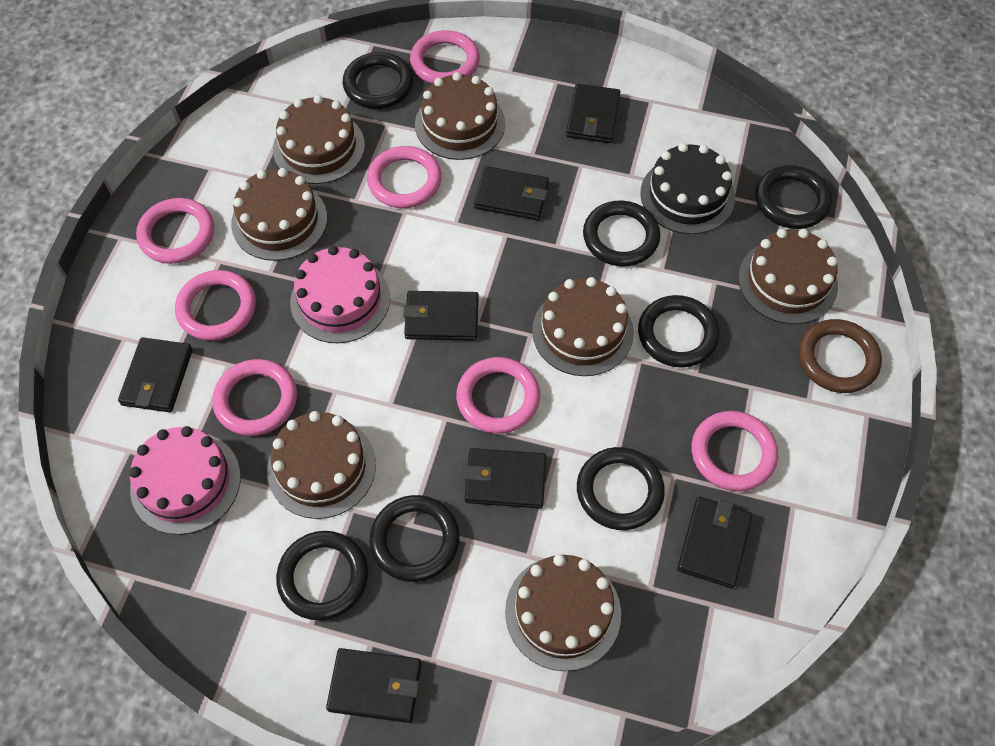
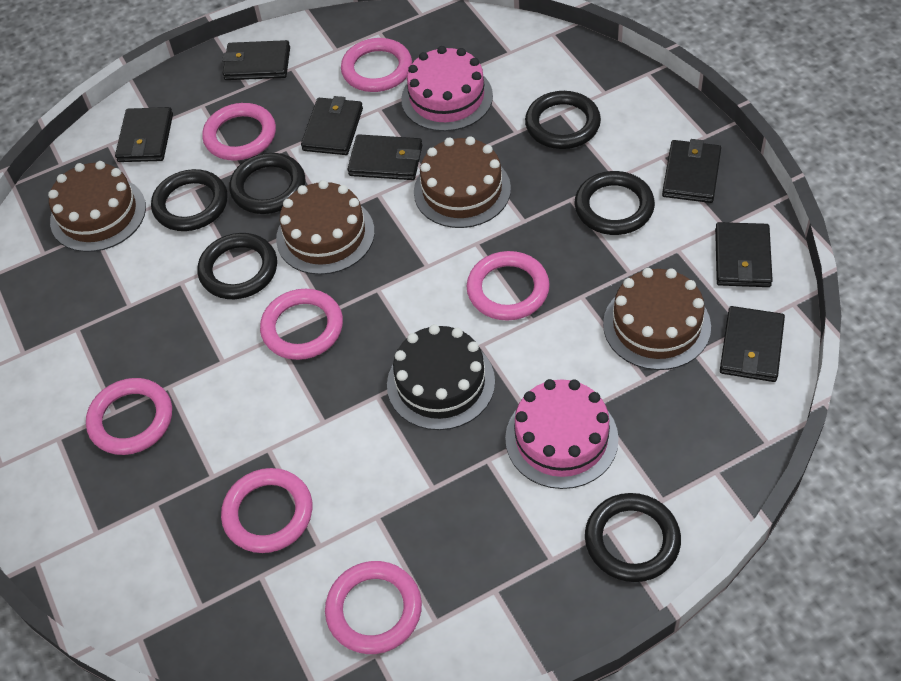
black ring: 7 -> 6
brown cake: 7 -> 4
brown ring: 1 -> 0

